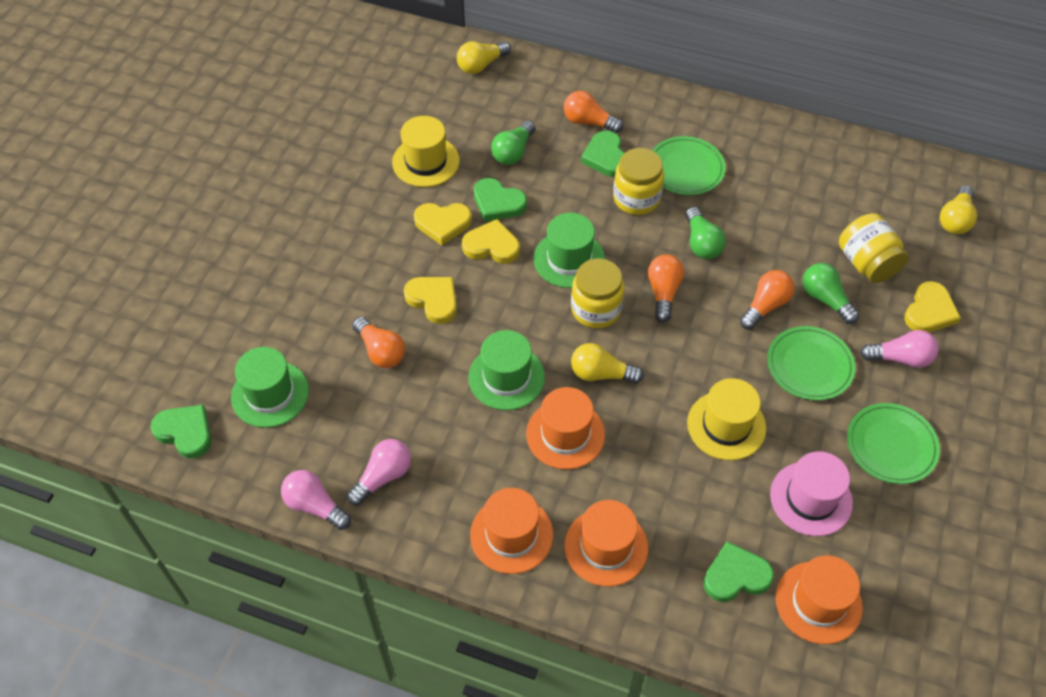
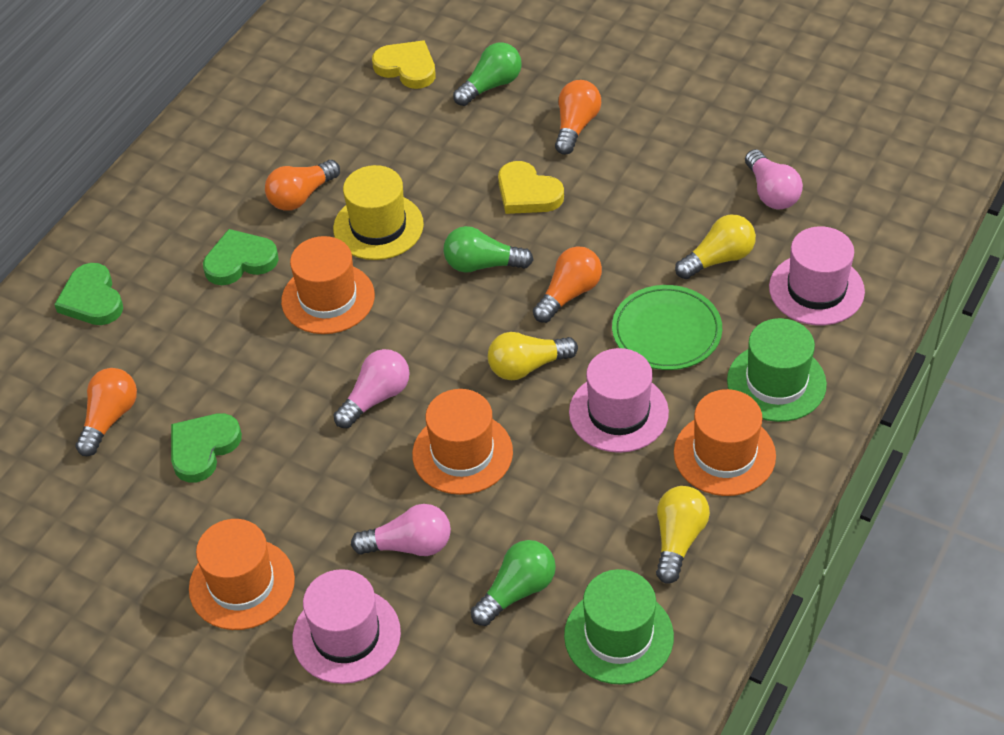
green hat: 3 -> 2
green heart: 4 -> 3
green plate: 3 -> 1
pink hat: 1 -> 3
yellow hat: 2 -> 1
yellow heart: 4 -> 2
yellow jar: 3 -> 0

